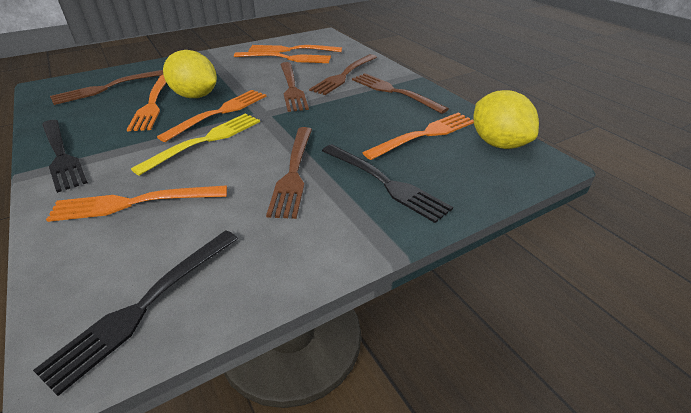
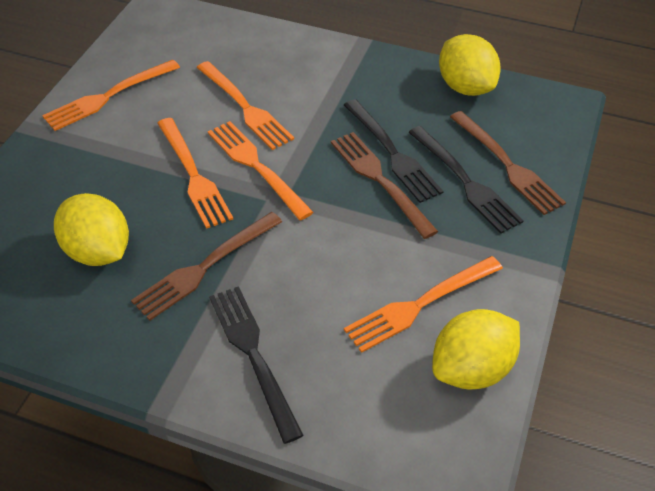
brown fork: 5 -> 3
orange fork: 6 -> 5
yellow fork: 1 -> 0
yellow lemon: 2 -> 3

